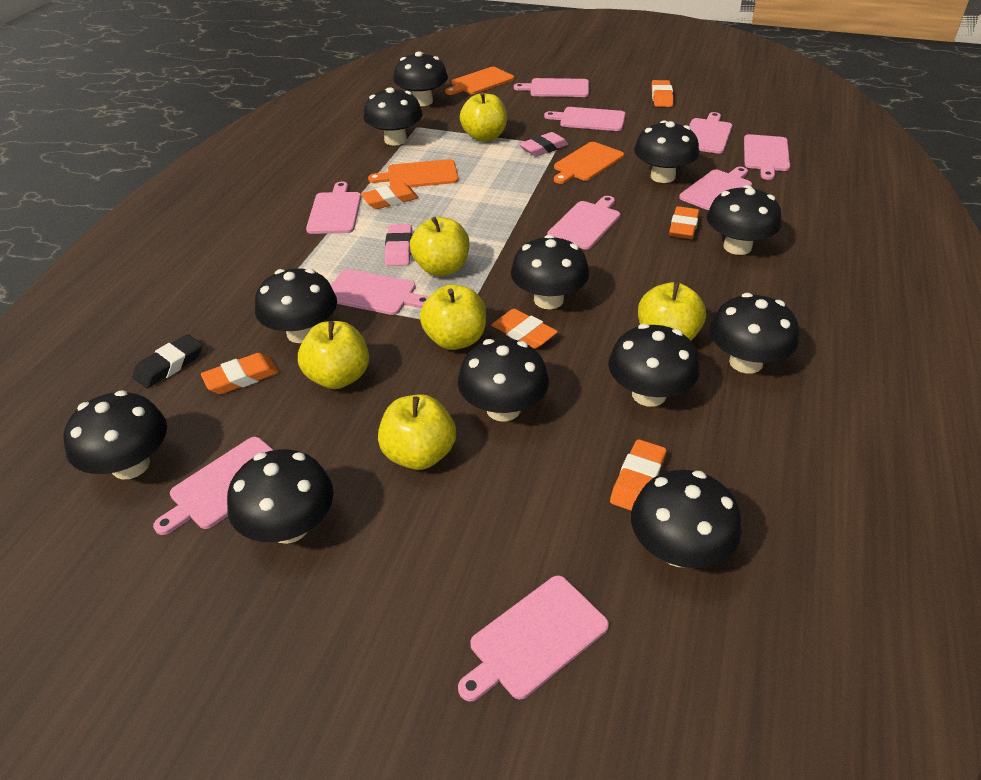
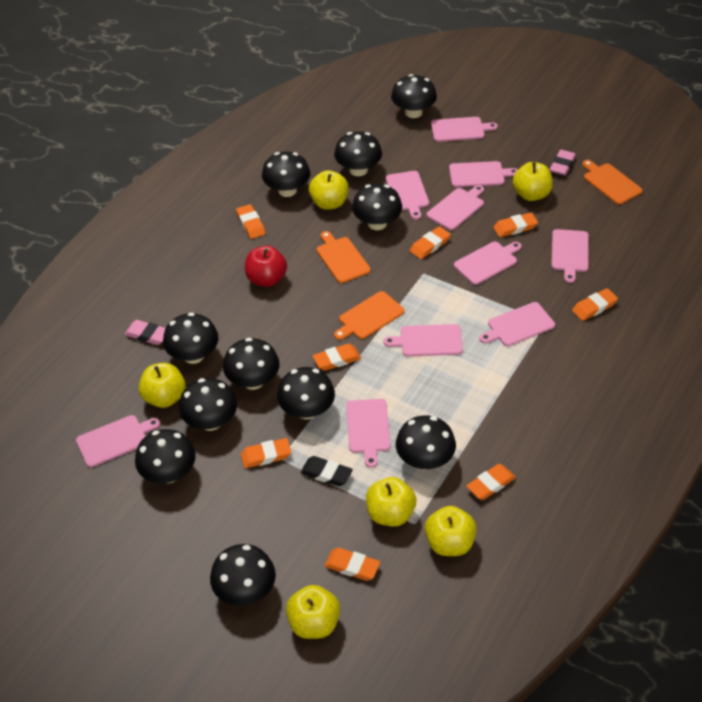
black mushroom: 12 -> 11
orange eraser: 6 -> 8
red apple: 0 -> 1

